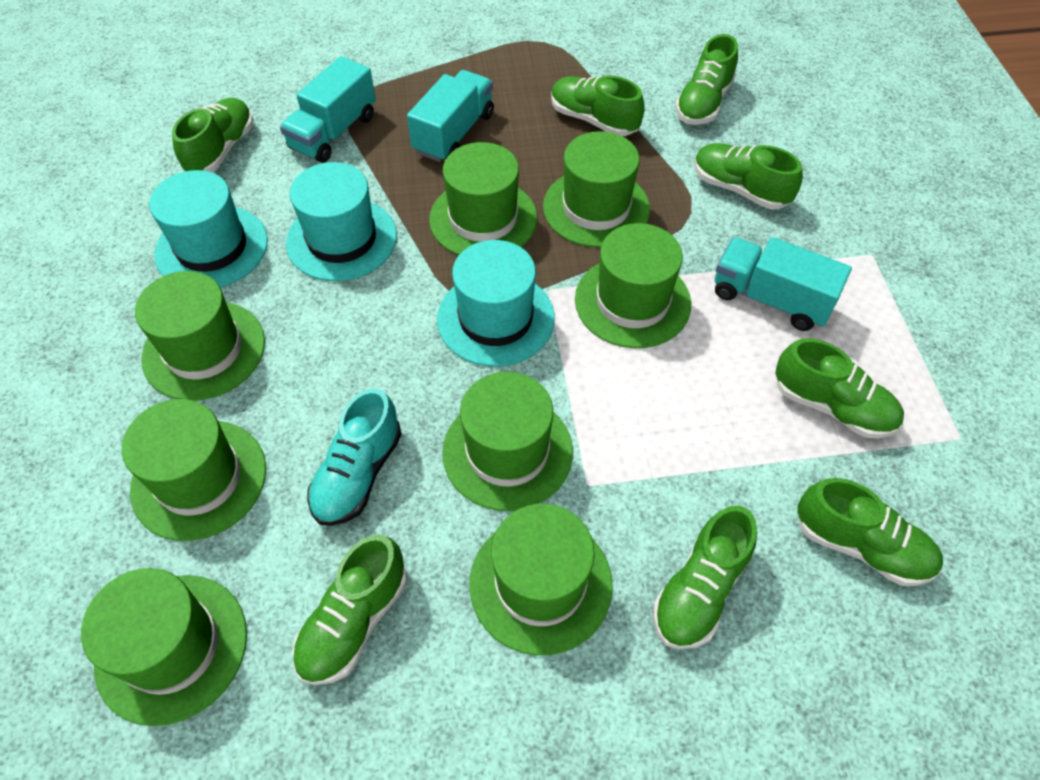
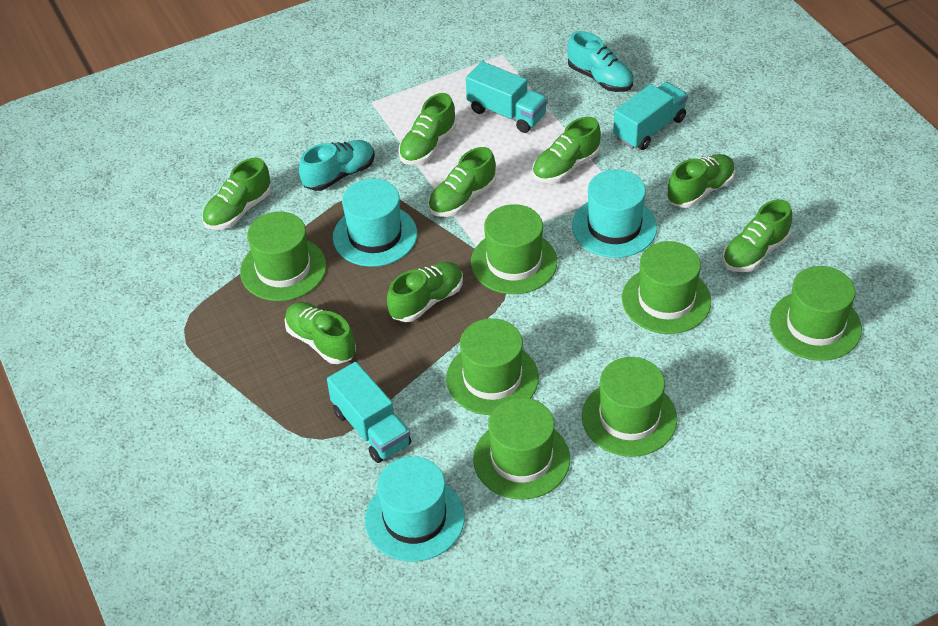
green hat: 8 -> 7
turquoise shoe: 1 -> 2

